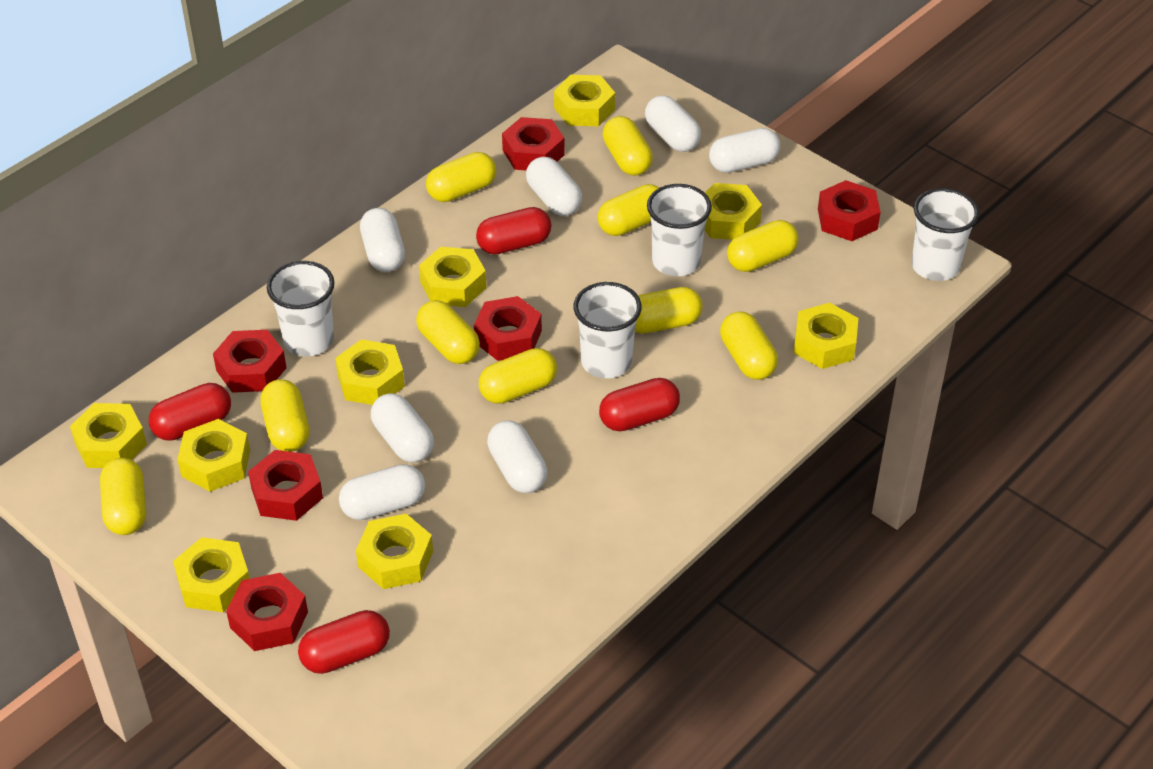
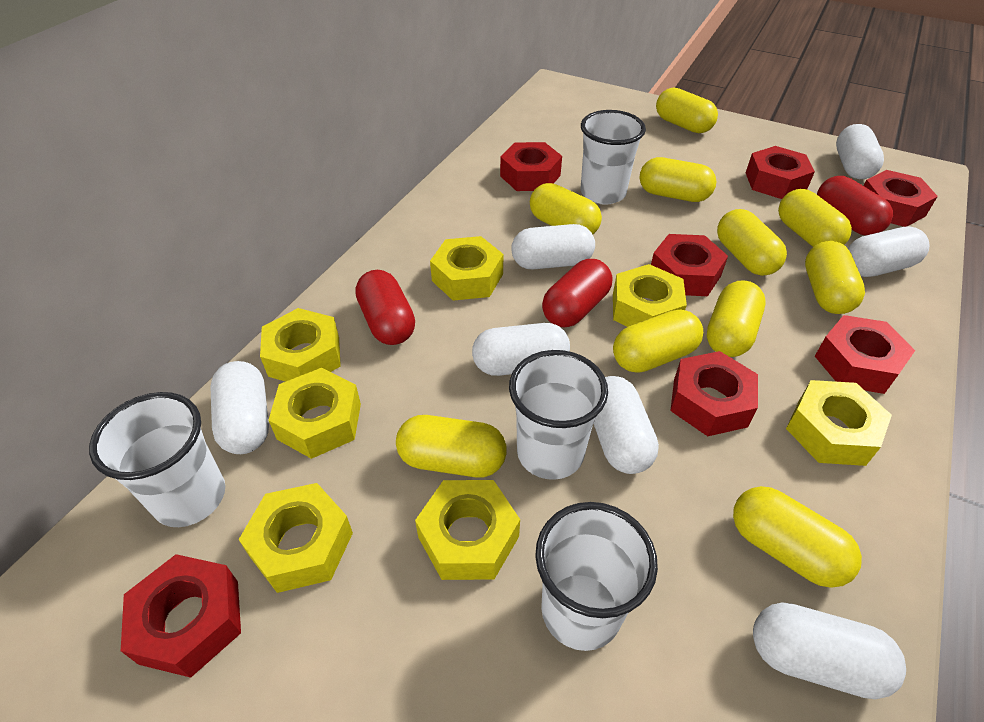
red capsule: 4 -> 3
red nut: 6 -> 7
yellow nut: 9 -> 7

